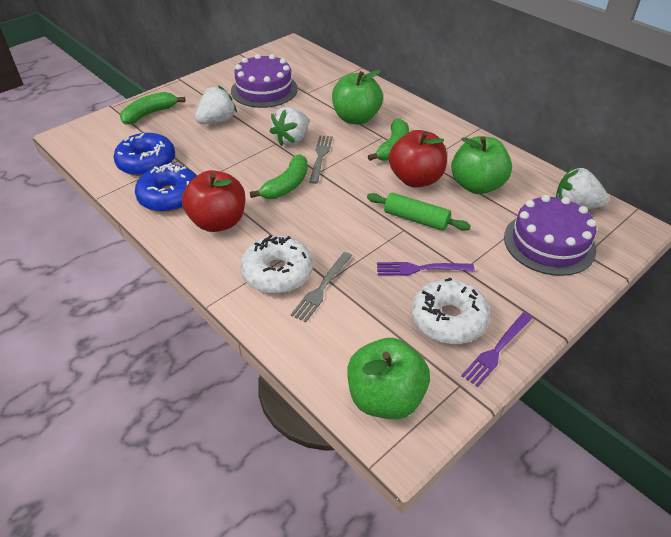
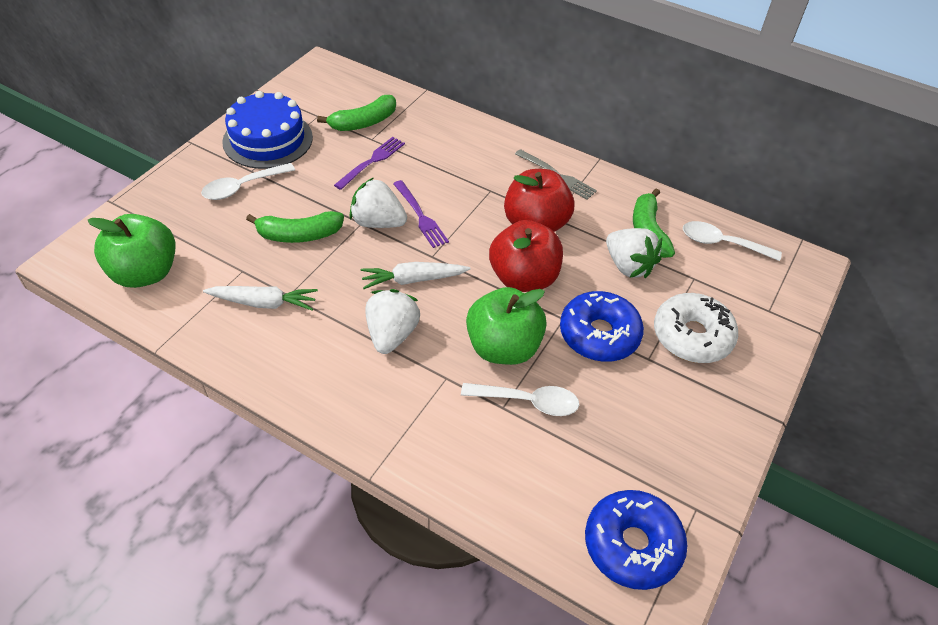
blue cake: 0 -> 1
green apple: 3 -> 2
green rolling pin: 1 -> 0
grey fork: 2 -> 1
purple cake: 2 -> 0
white carrot: 0 -> 2
white donut: 2 -> 1
white spoon: 0 -> 3

